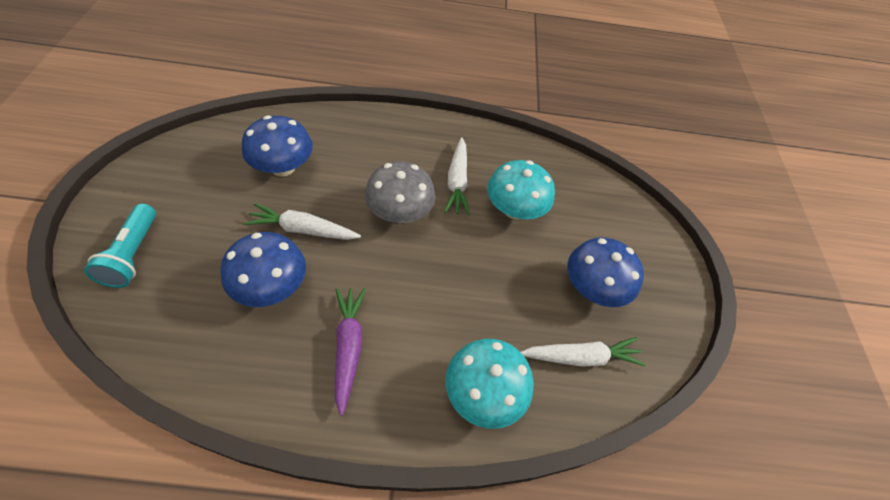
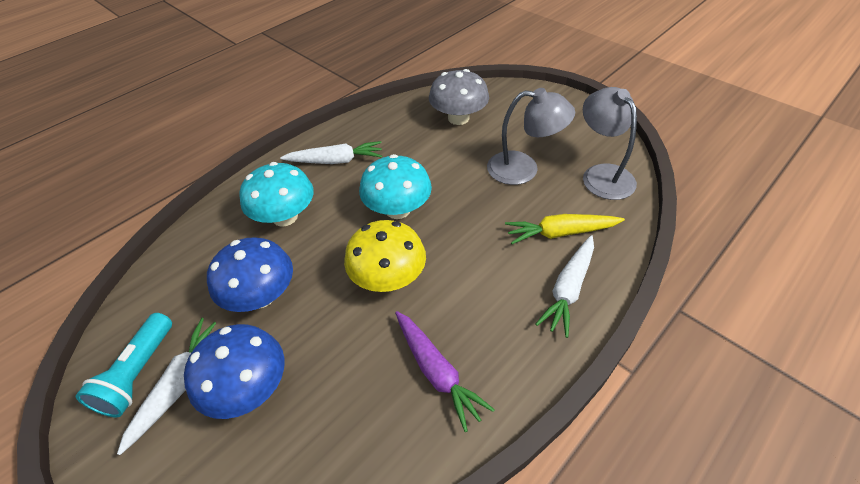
blue mushroom: 3 -> 2
grey lamp: 0 -> 2
yellow carrot: 0 -> 1
yellow mushroom: 0 -> 1

